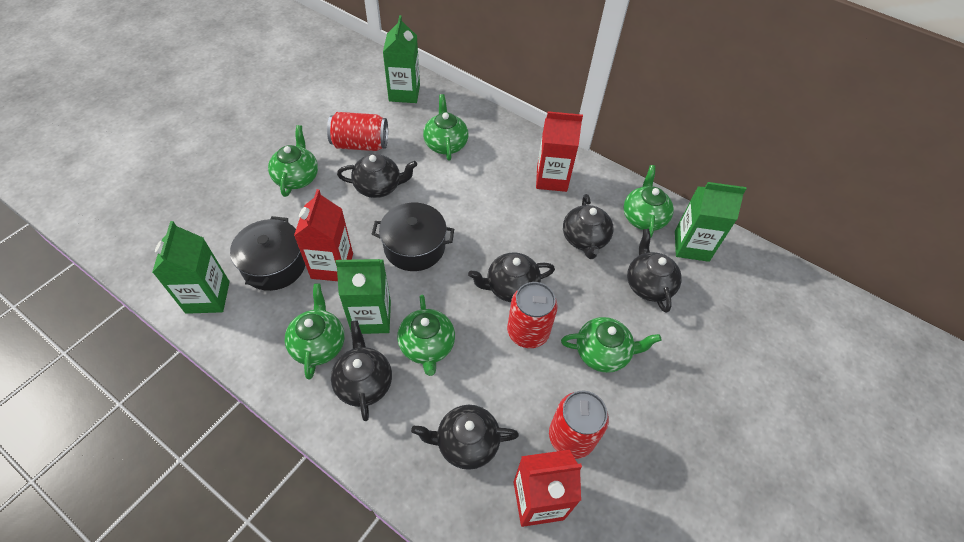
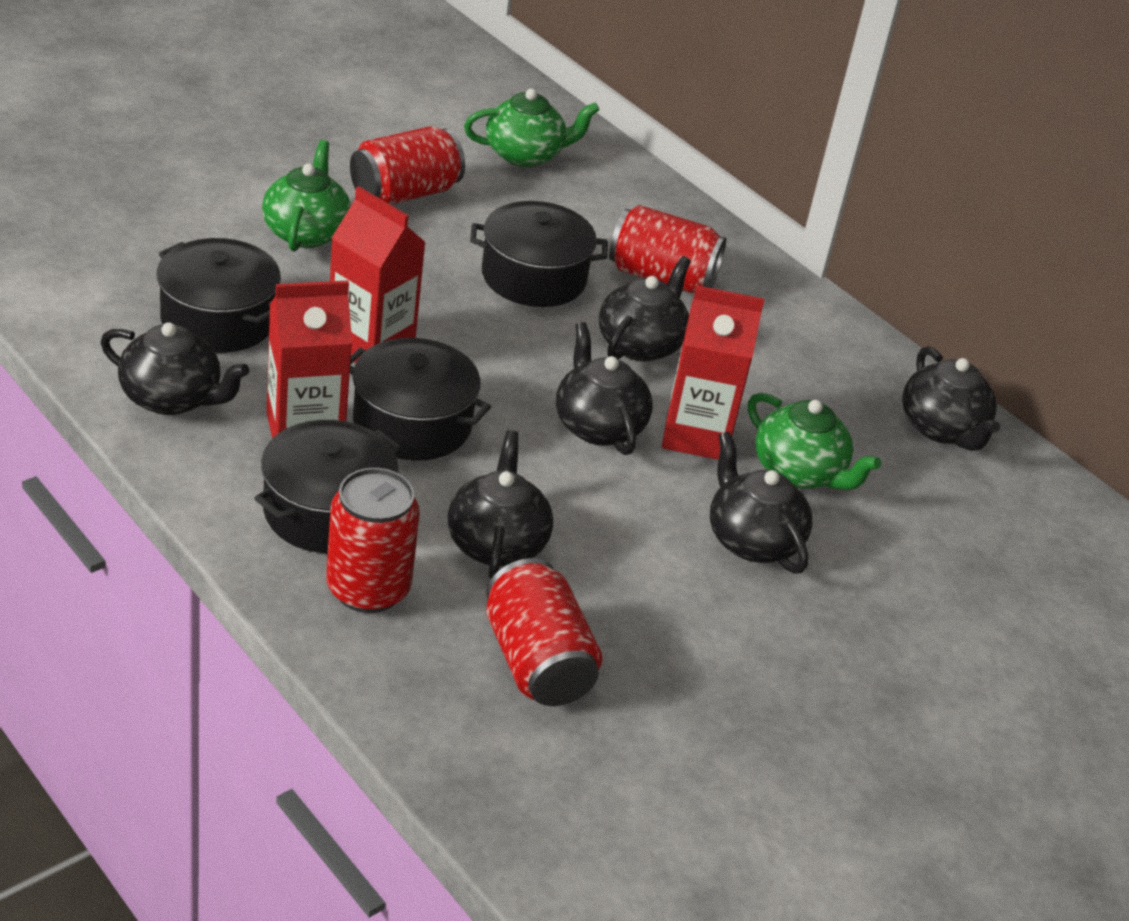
black pot: 2 -> 4
green carton: 4 -> 0
green teapot: 6 -> 3
red can: 3 -> 4

